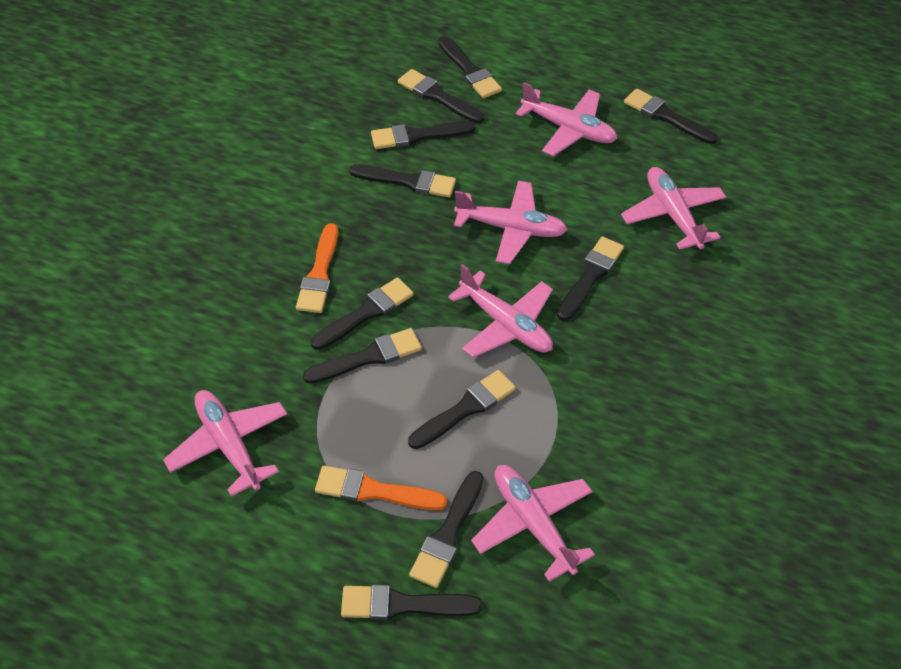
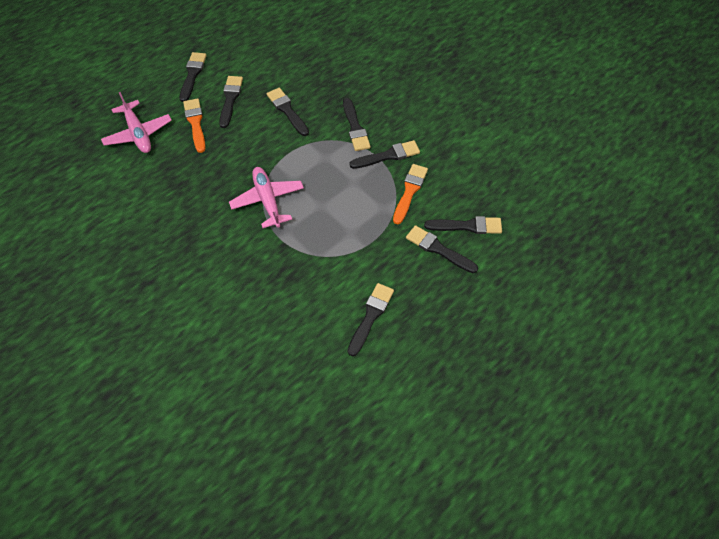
black brush: 11 -> 8
pink plane: 6 -> 2

